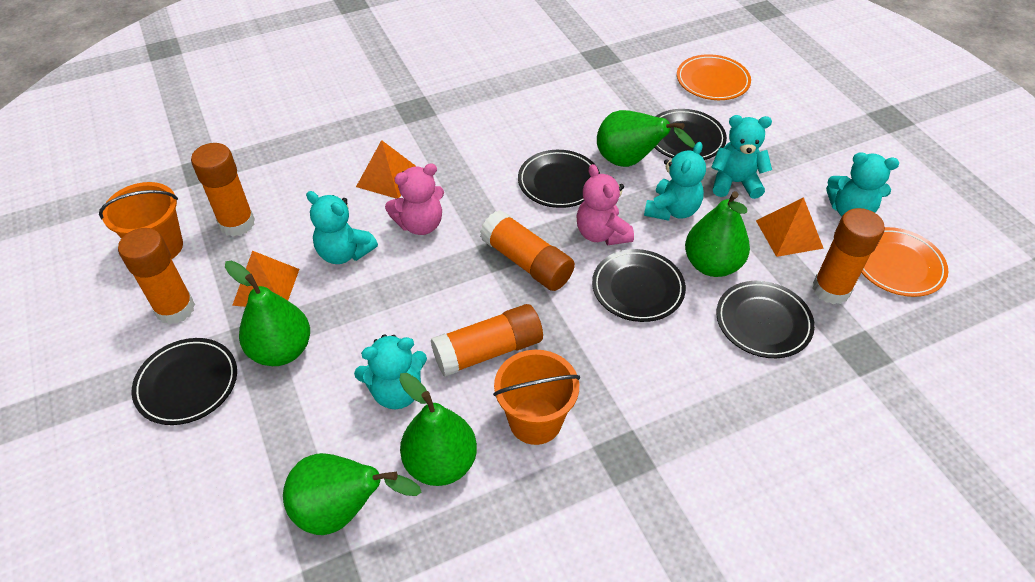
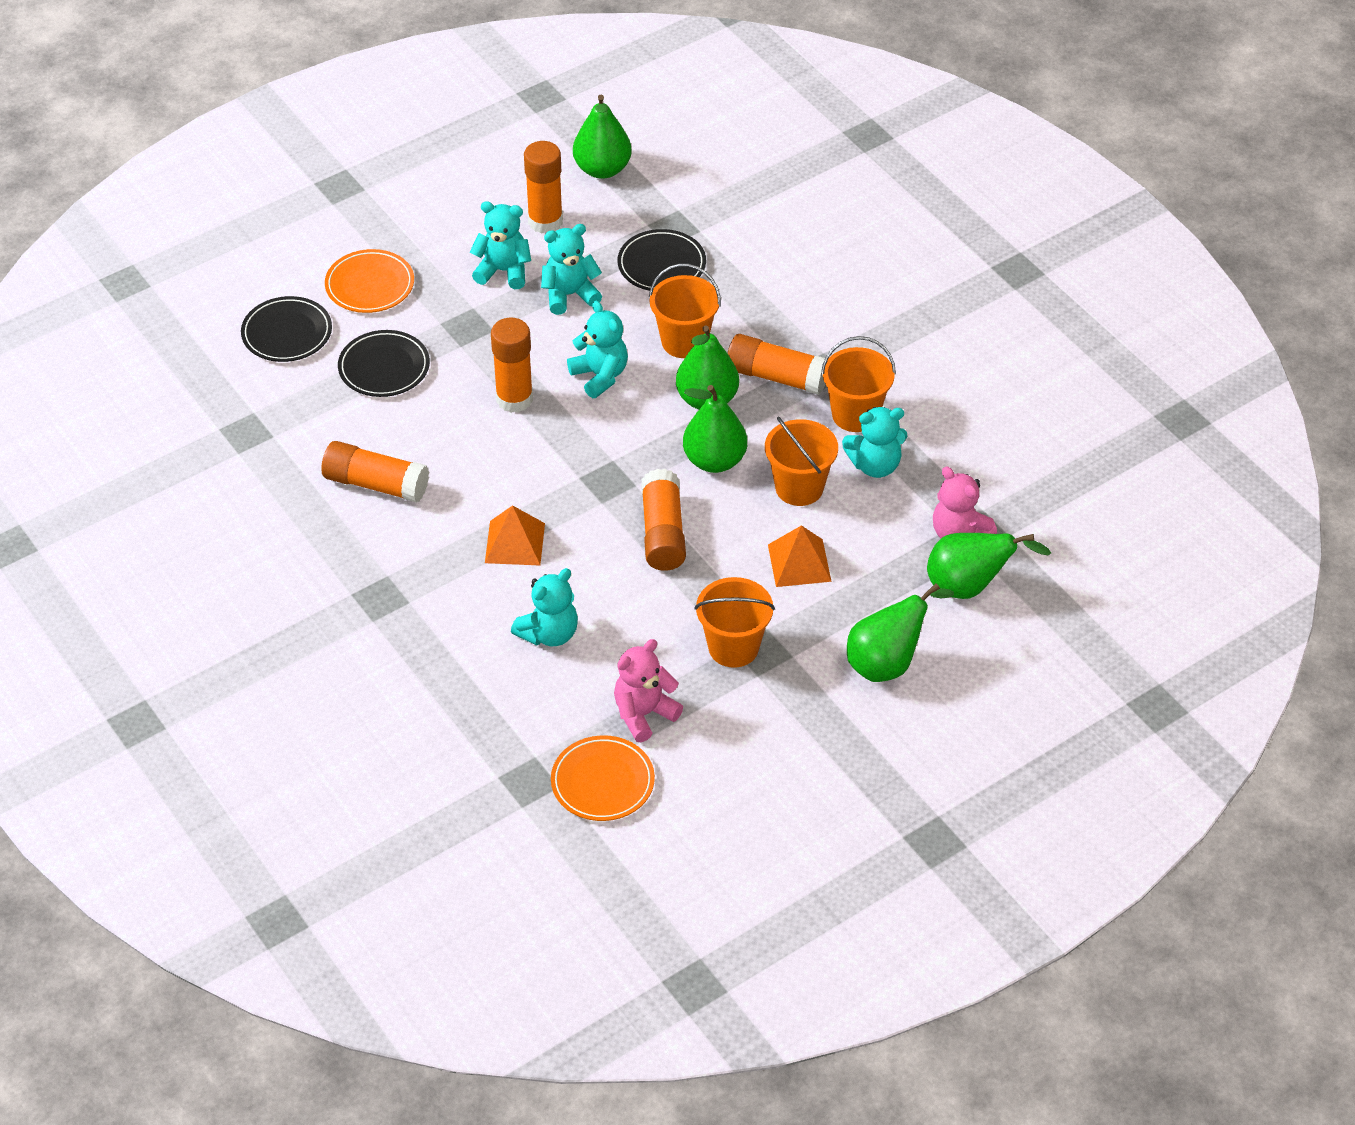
black plate: 5 -> 3
orange bucket: 2 -> 4
orange pyramid: 3 -> 2

